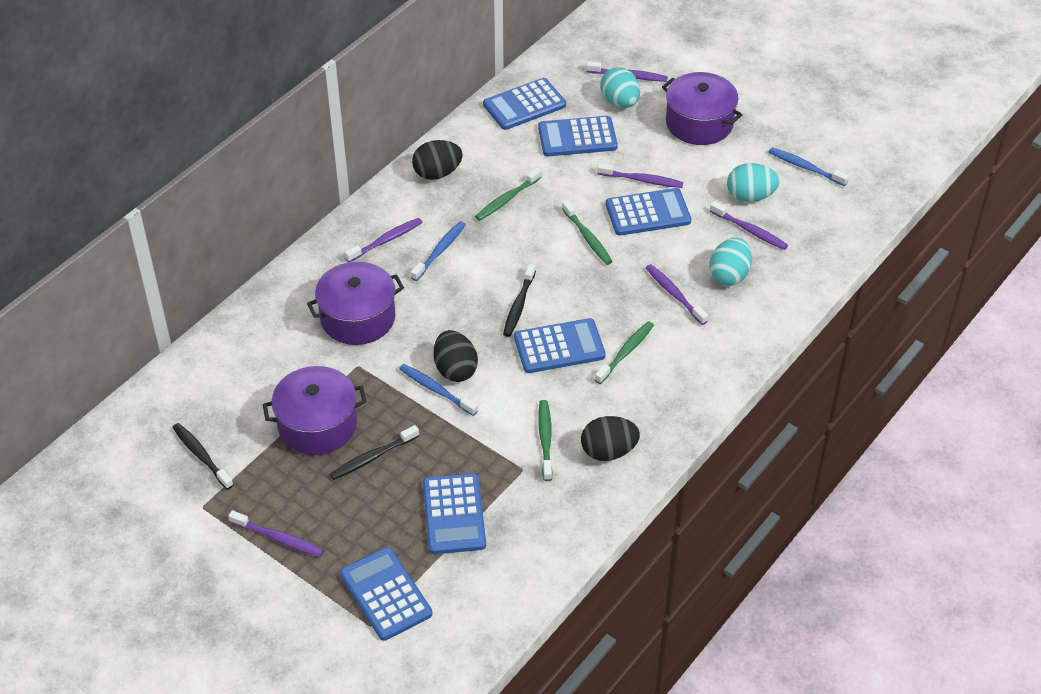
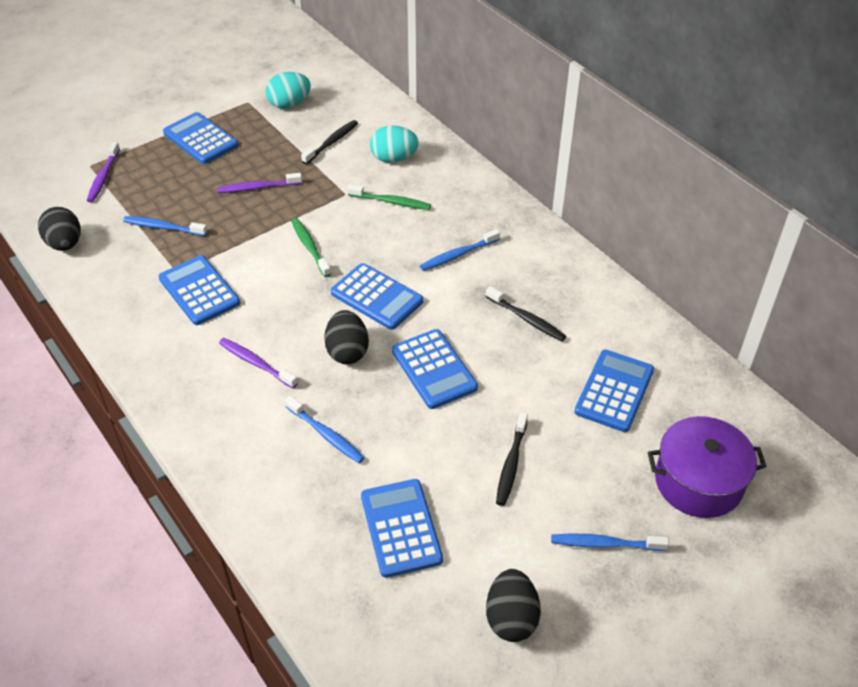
blue toothbrush: 3 -> 4
green toothbrush: 4 -> 2
purple pot: 3 -> 1
purple toothbrush: 6 -> 3
turquoise egg: 3 -> 2

